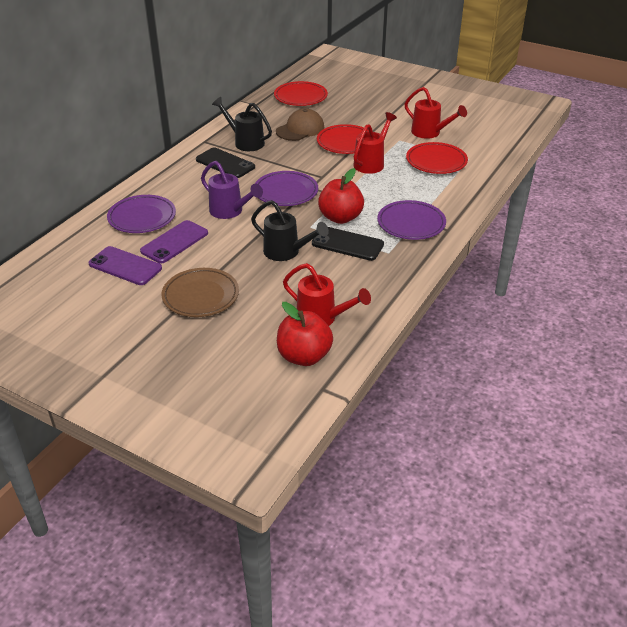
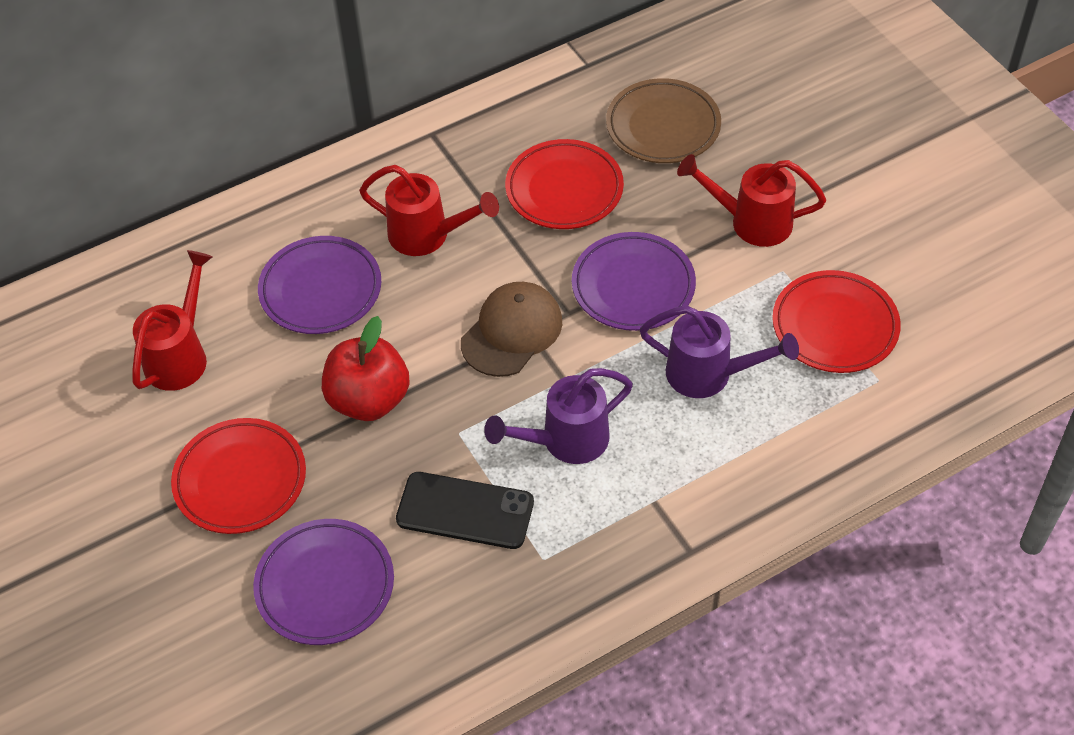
black phone: 2 -> 1
black watering can: 2 -> 0
purple phone: 2 -> 0
purple watering can: 1 -> 2
red apple: 2 -> 1

